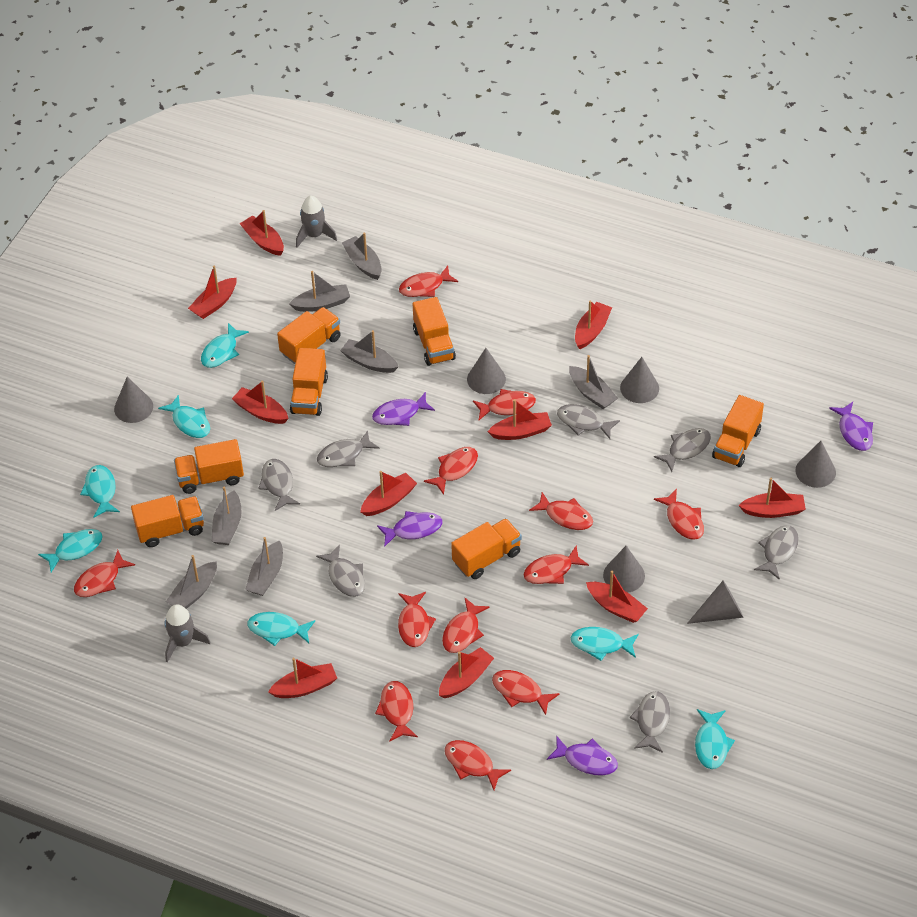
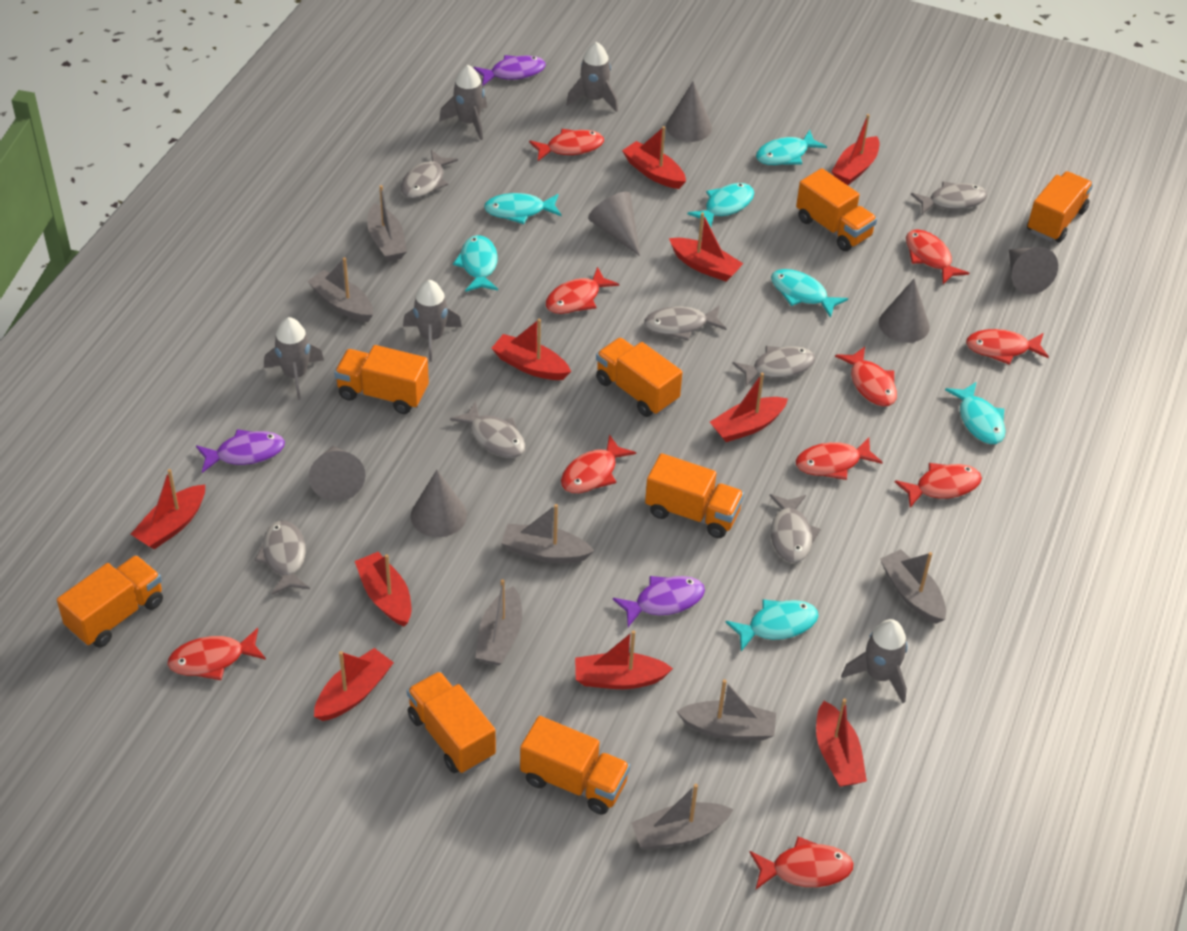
grey rocket: 2 -> 5
orange truck: 7 -> 8
purple fish: 4 -> 3
red fish: 12 -> 10

